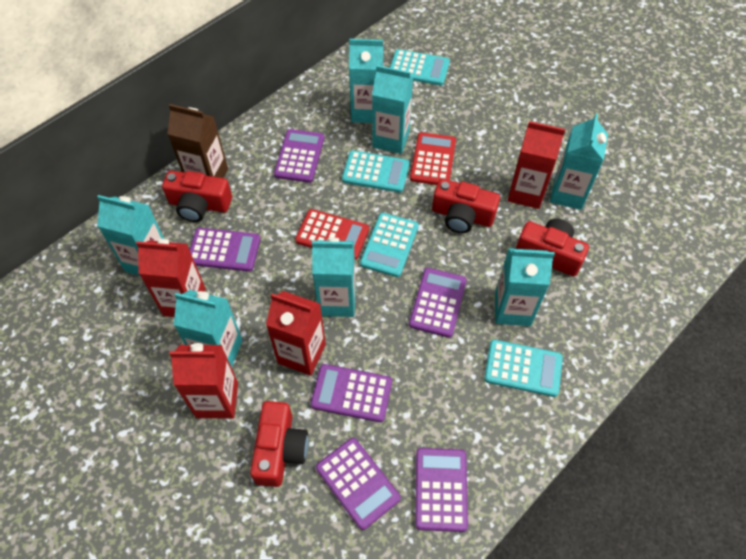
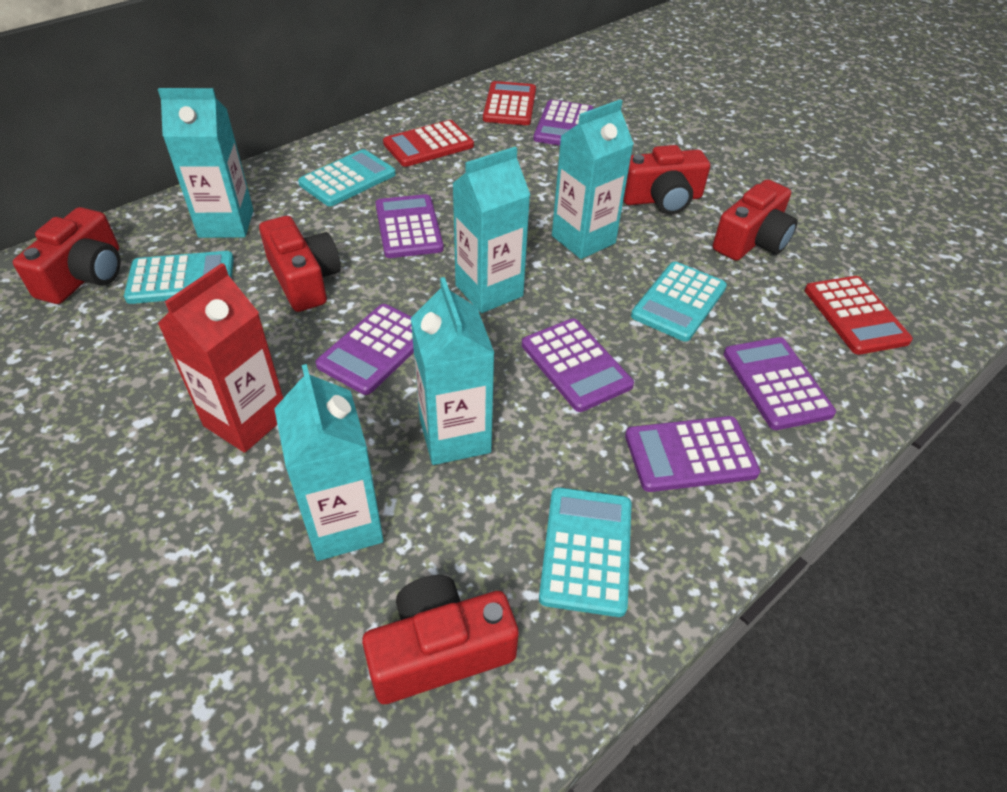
brown carton: 1 -> 0
red calculator: 2 -> 3
red camera: 4 -> 5
red carton: 4 -> 1
turquoise carton: 7 -> 5

